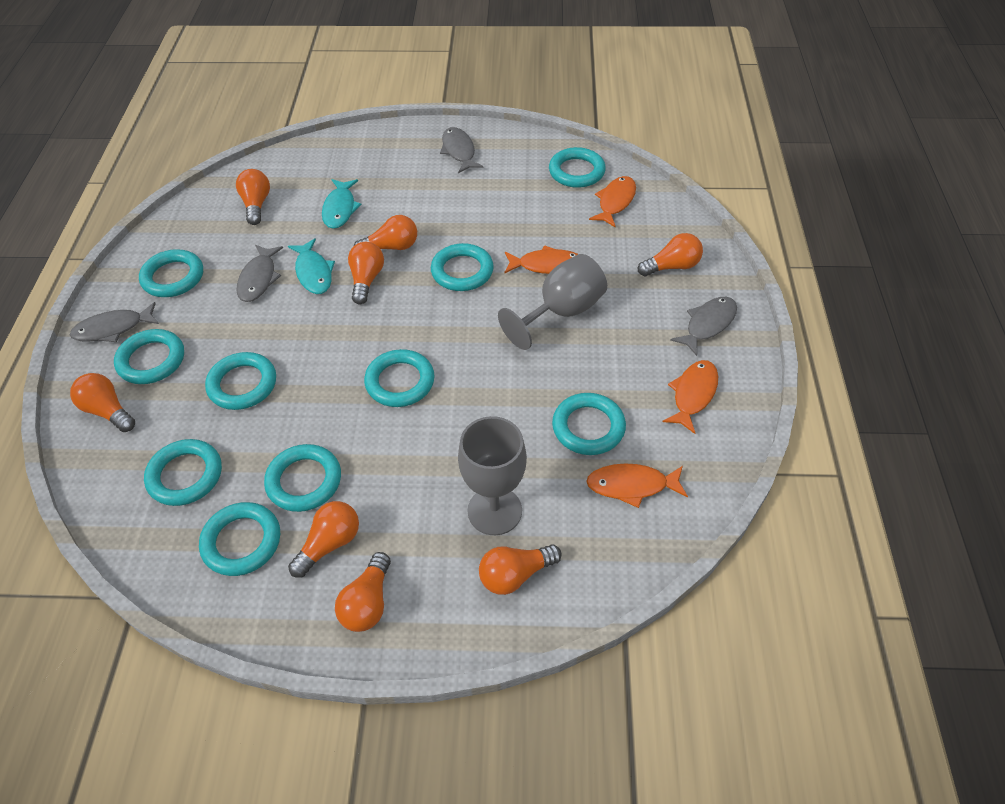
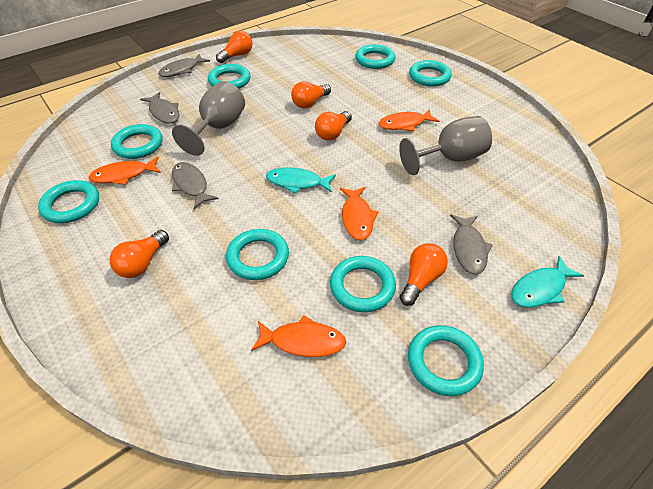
orange light bulb: 8 -> 5
turquoise ring: 10 -> 8

